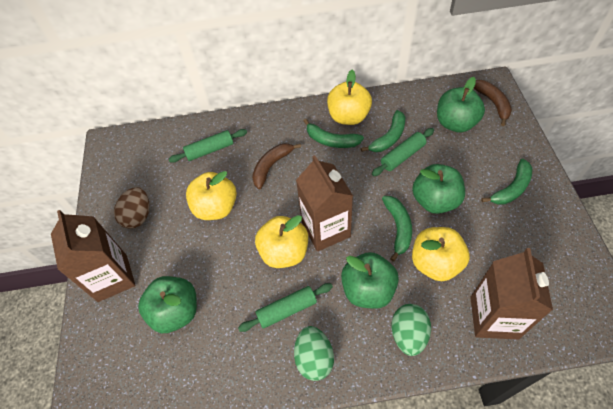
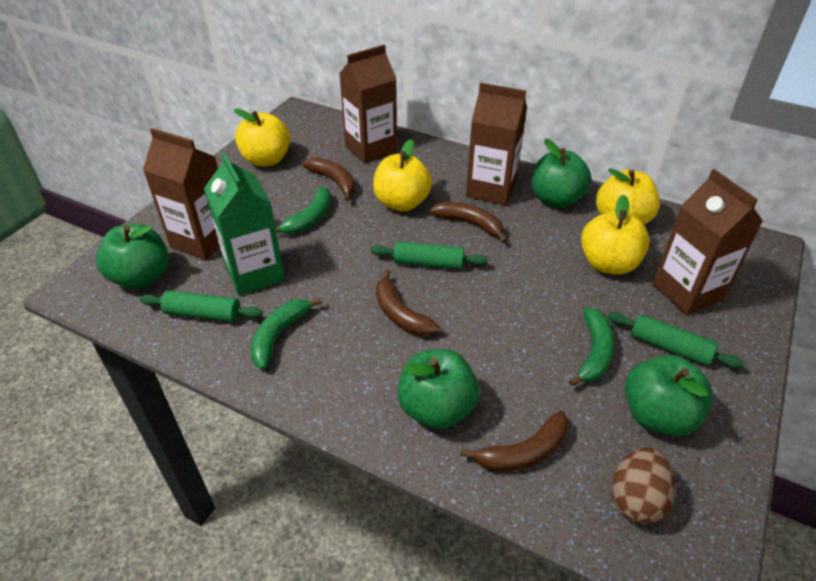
brown banana: 2 -> 4
brown carton: 3 -> 4
green banana: 4 -> 3
green carton: 0 -> 1
green egg: 2 -> 0

